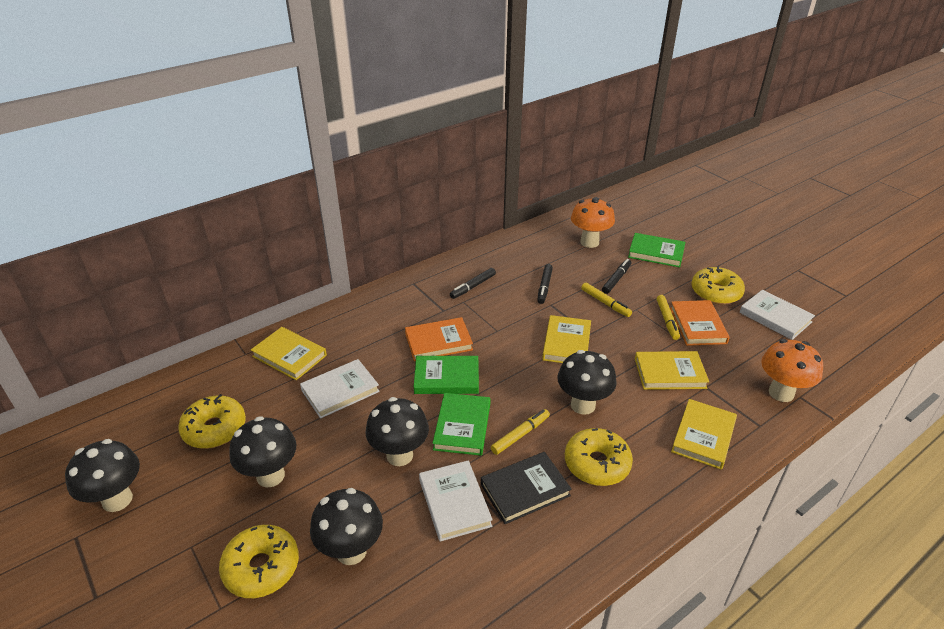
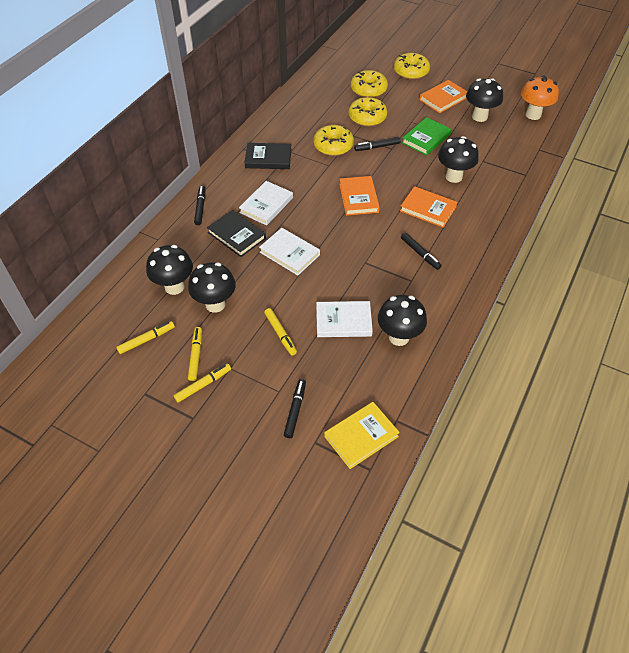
black book: 1 -> 2
black marker: 3 -> 4
green book: 3 -> 1
orange book: 2 -> 3
orange mushroom: 2 -> 1
yellow book: 4 -> 1
yellow marker: 3 -> 4

